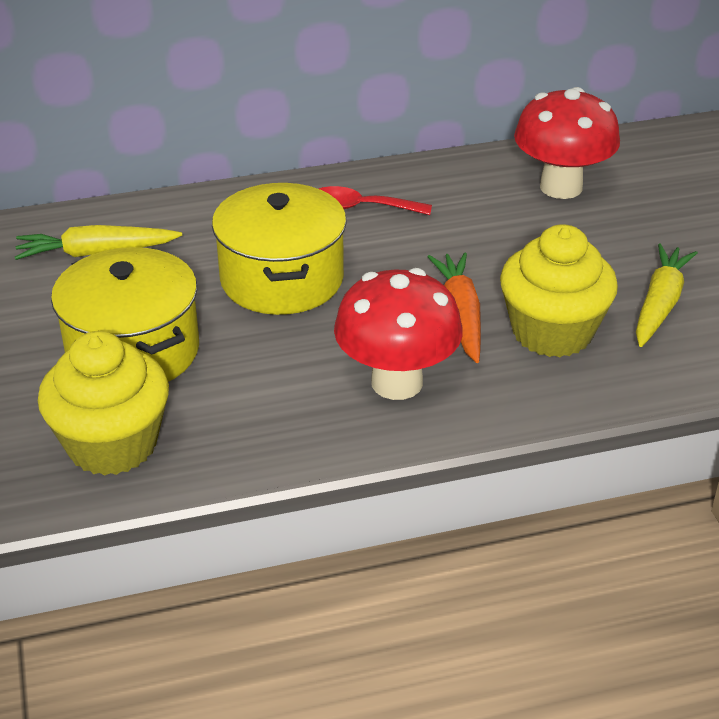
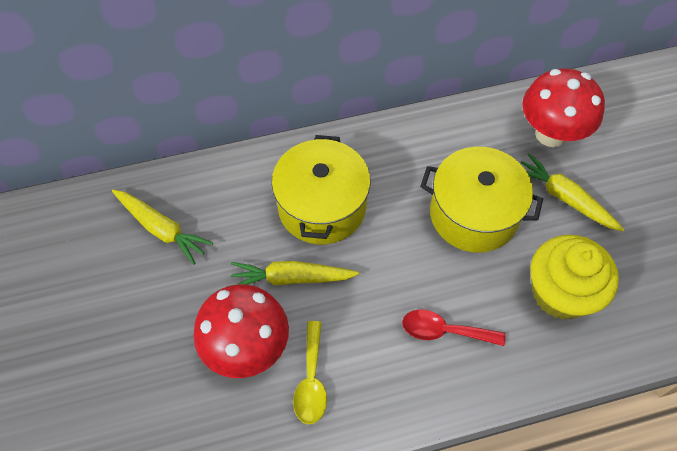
orange carrot: 1 -> 0
yellow carrot: 2 -> 3
yellow cupcake: 2 -> 1
yellow spoon: 0 -> 1

